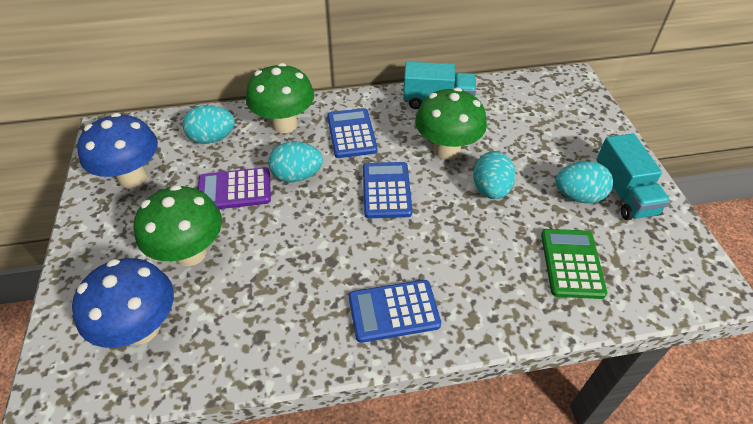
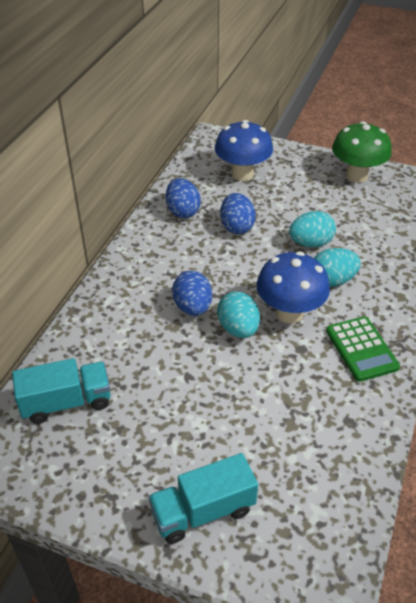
blue calculator: 3 -> 0
blue egg: 0 -> 3
green mushroom: 3 -> 1
purple calculator: 1 -> 0
turquoise egg: 4 -> 3

